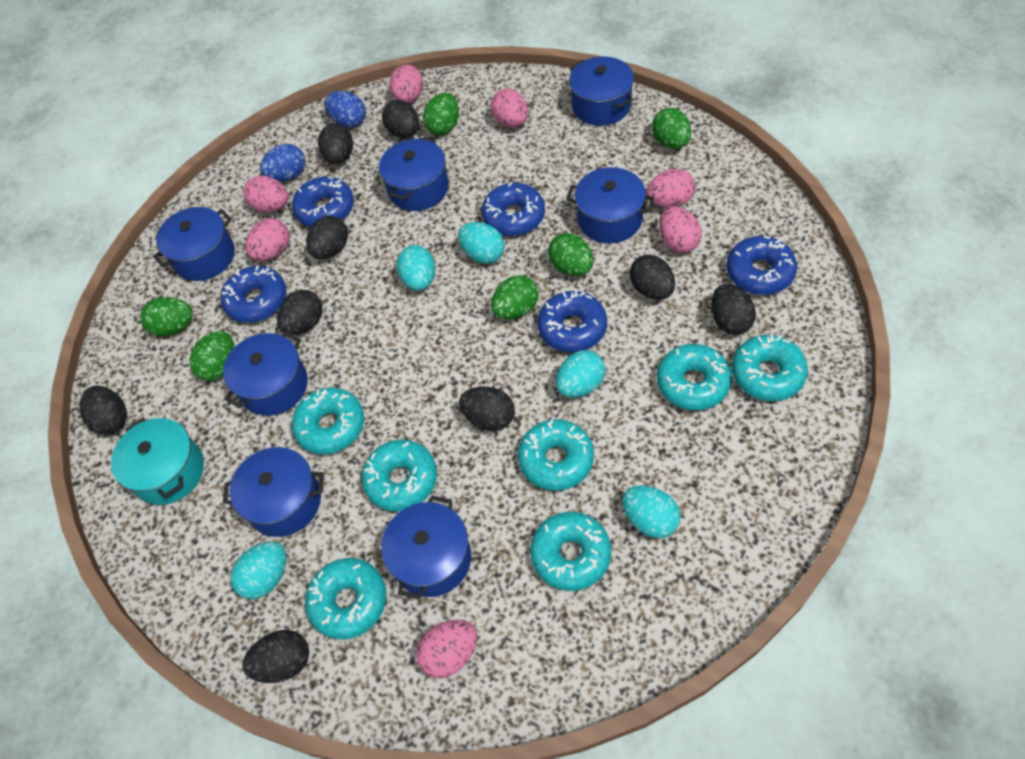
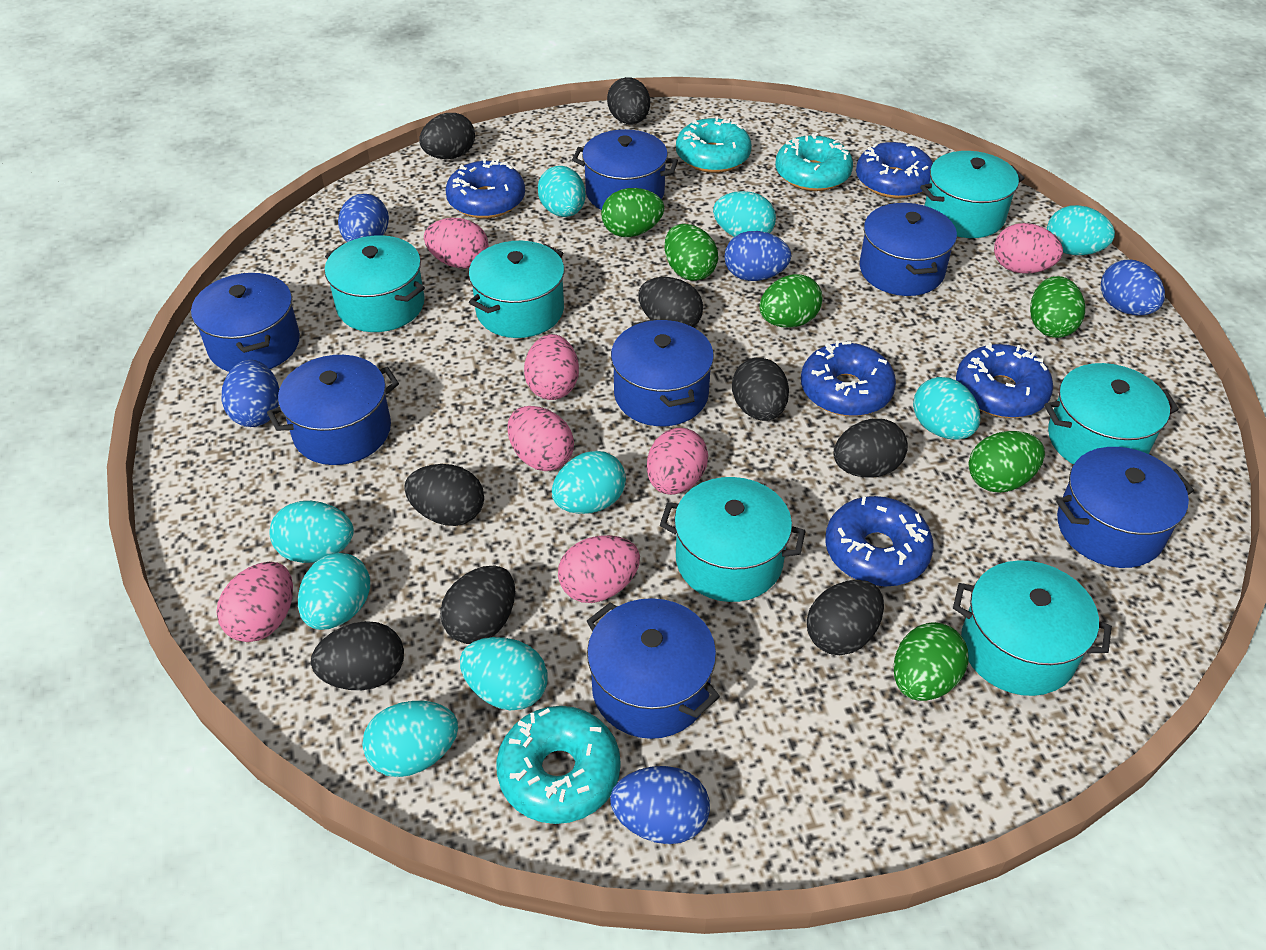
blue egg: 2 -> 5
turquoise donut: 7 -> 3
turquoise egg: 5 -> 9
turquoise pot: 1 -> 6

